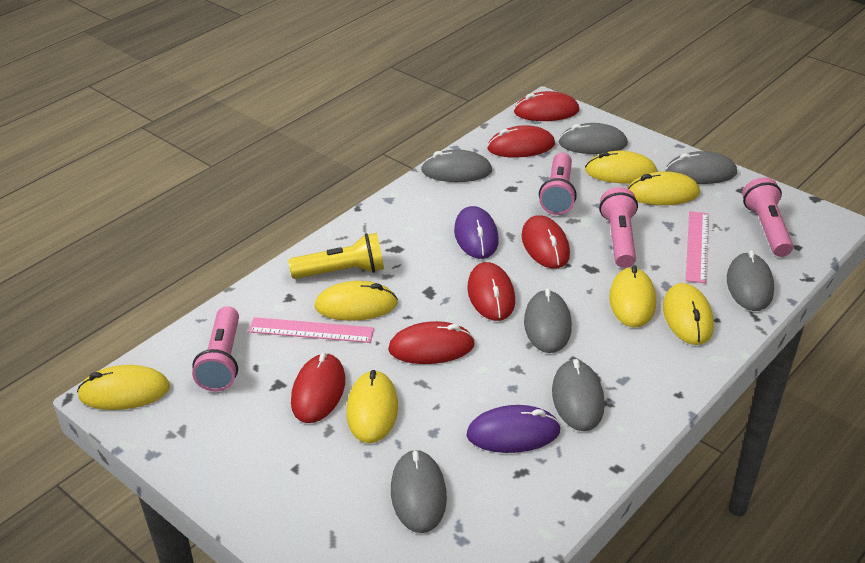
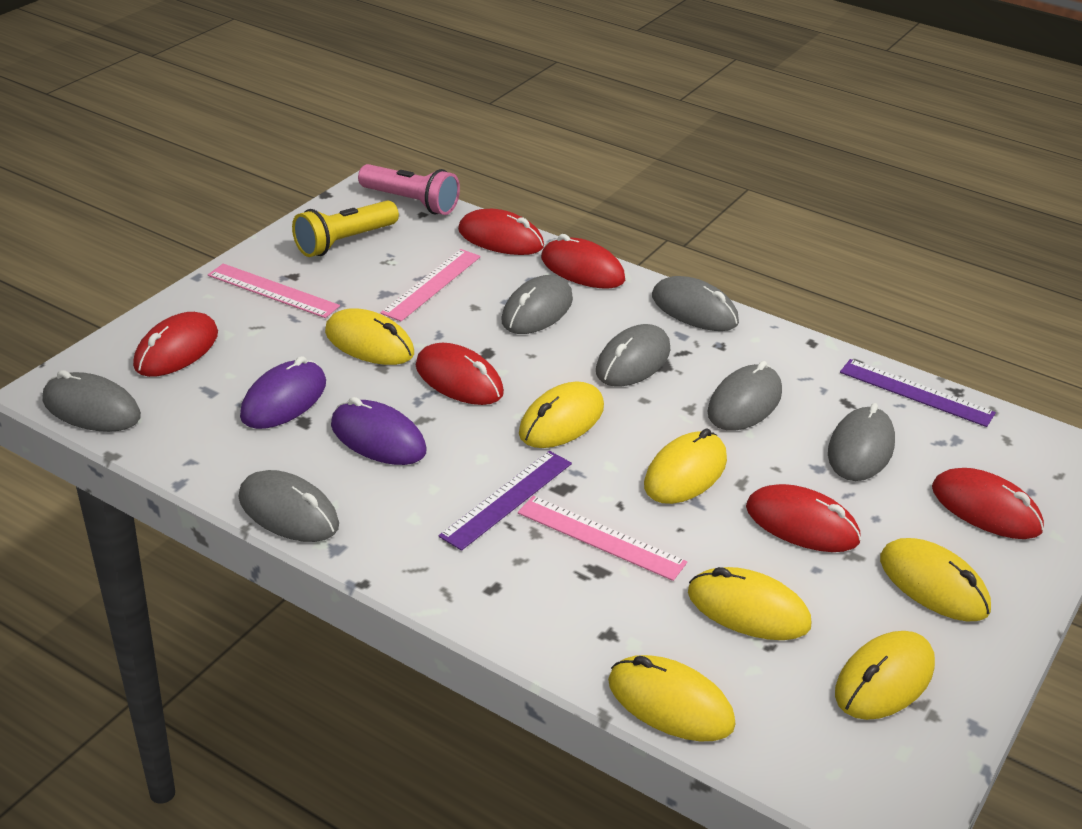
pink flashlight: 4 -> 1
pink ruler: 2 -> 3
purple ruler: 0 -> 2

